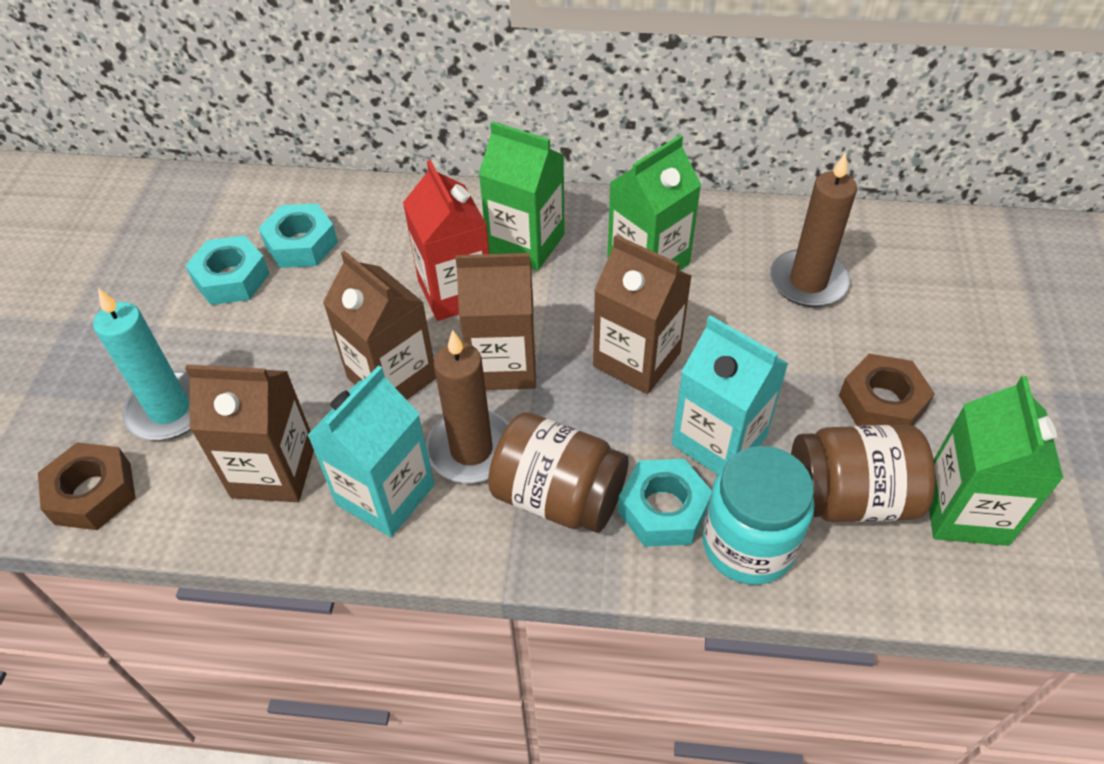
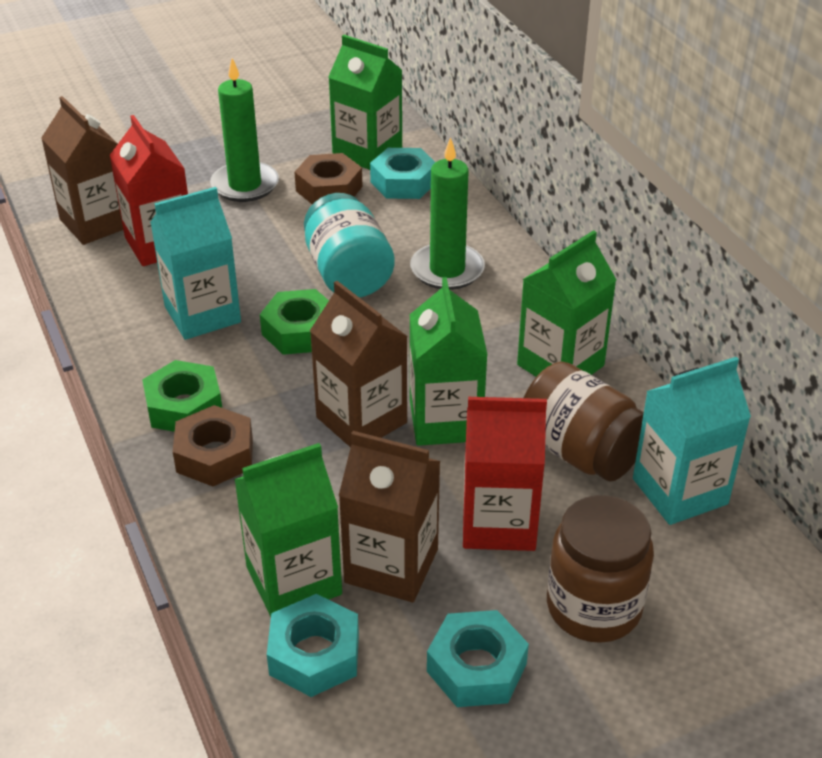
brown candle: 2 -> 0
brown carton: 4 -> 3
green candle: 0 -> 2
green carton: 3 -> 4
green nut: 0 -> 2
red carton: 1 -> 2
turquoise candle: 1 -> 0

